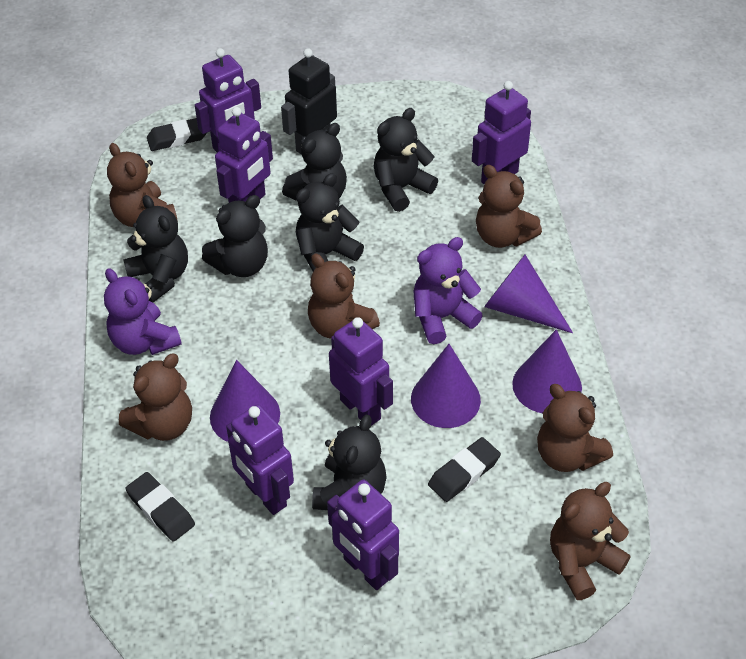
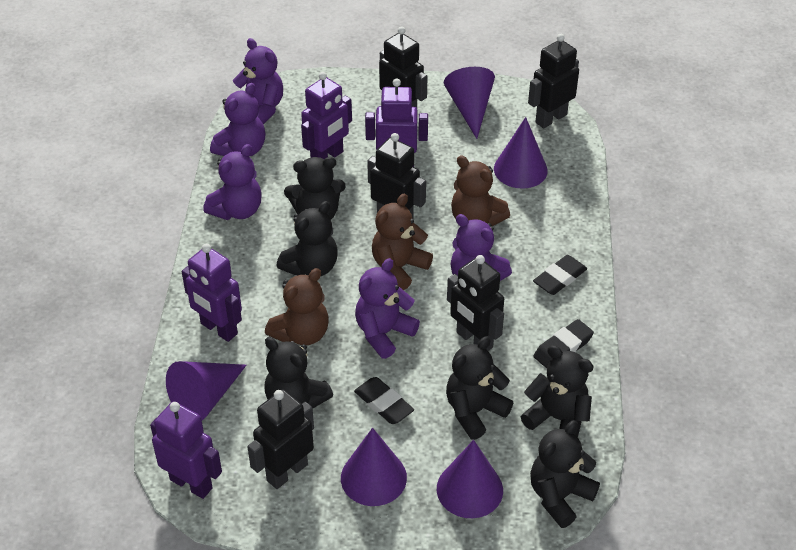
black robot: 1 -> 5
brown teddy bear: 6 -> 3
purple cone: 4 -> 5
purple robot: 6 -> 4
purple teddy bear: 2 -> 5

